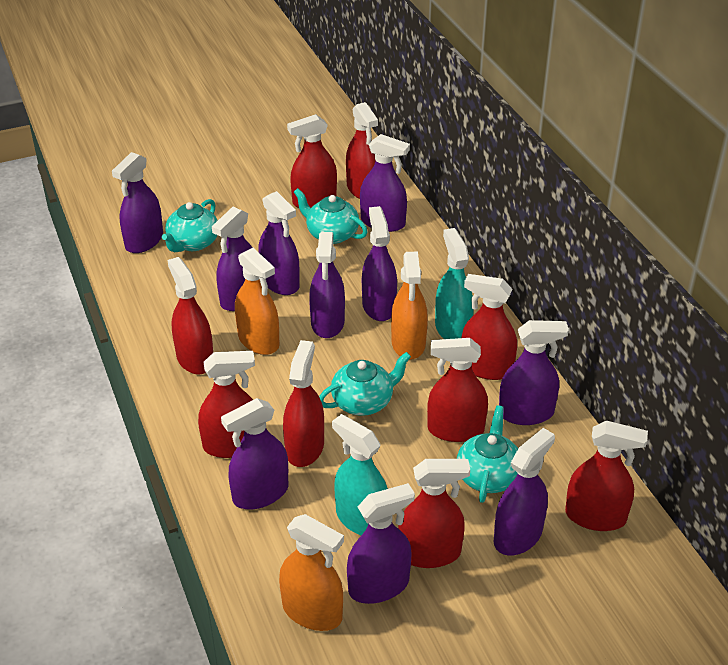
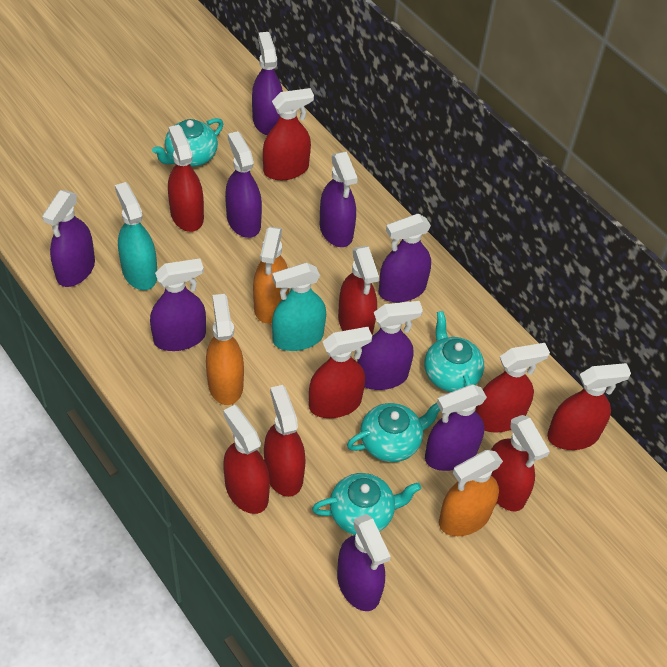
purple spray bottle: 10 -> 9

